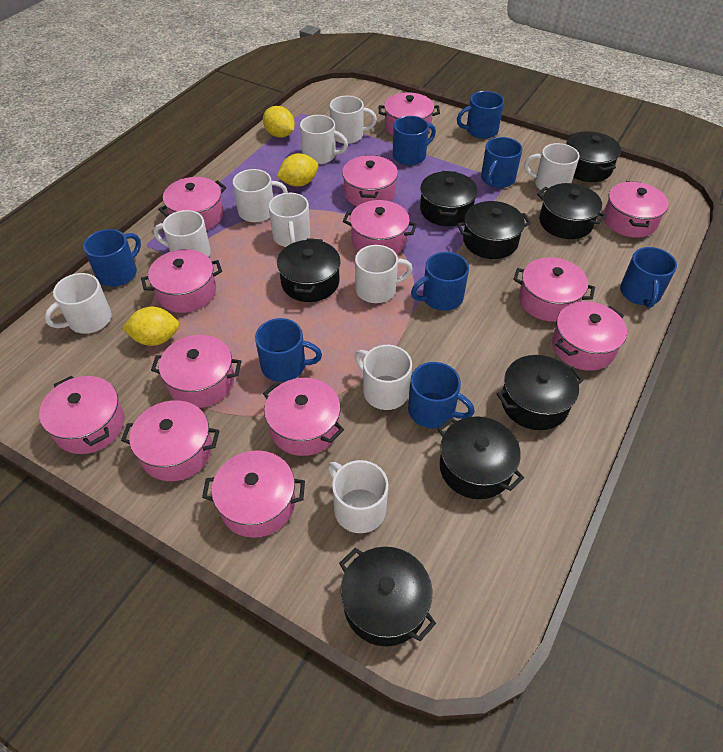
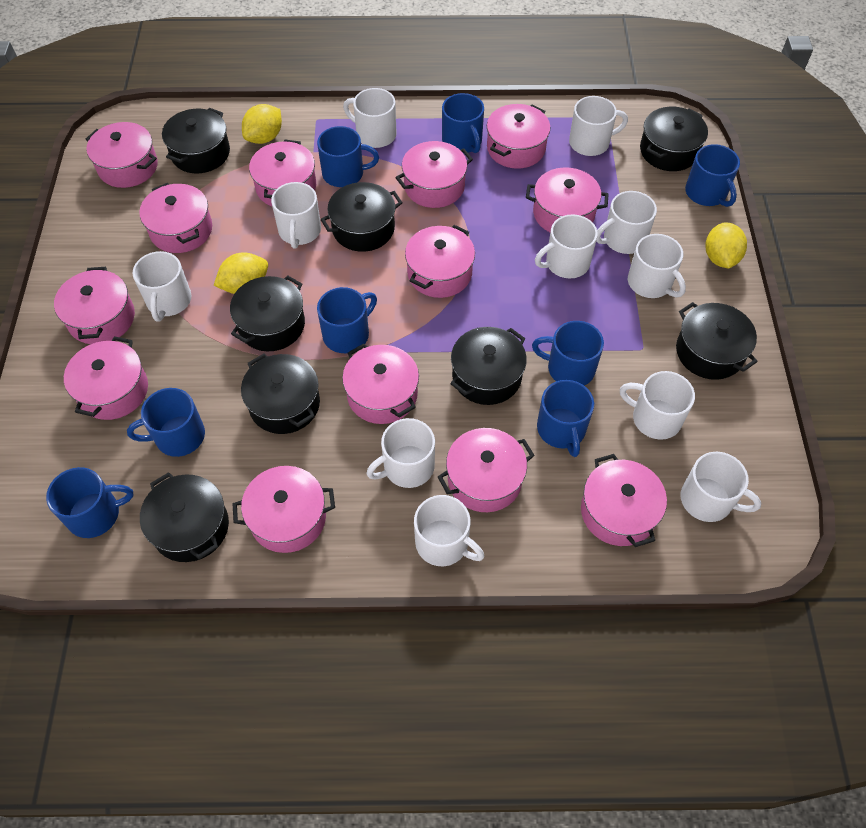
white mug: 10 -> 11

